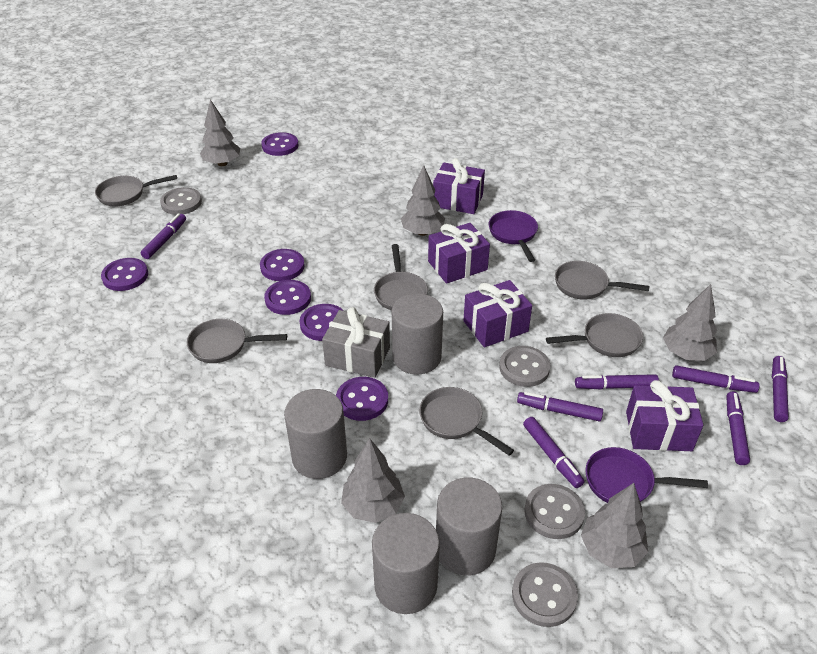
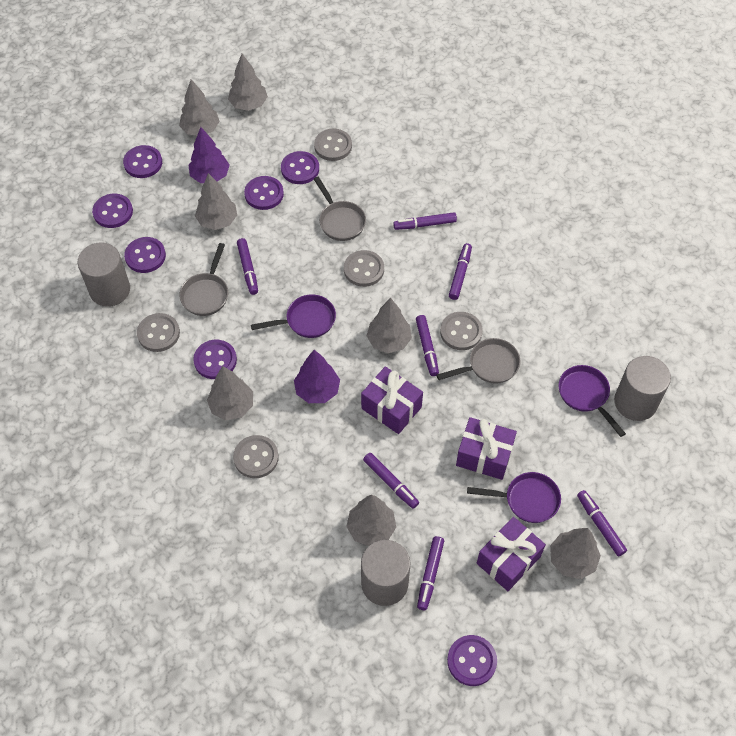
grey button: 4 -> 5
grey cylinder: 4 -> 3
grey gift: 1 -> 0
grey pan: 6 -> 3
grey tree: 5 -> 7
purple button: 6 -> 7
purple gift: 4 -> 3
purple pan: 2 -> 3
purple tree: 0 -> 2

